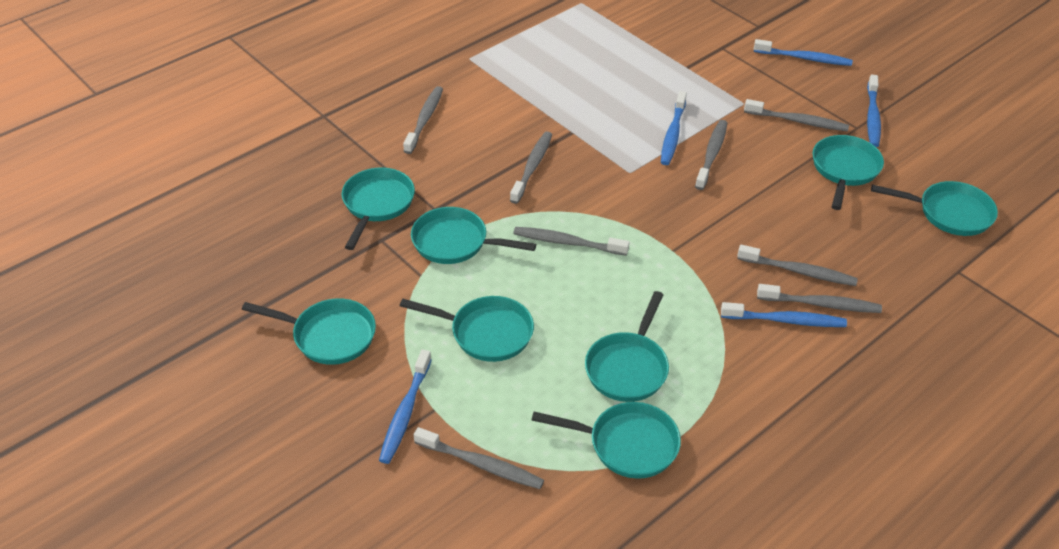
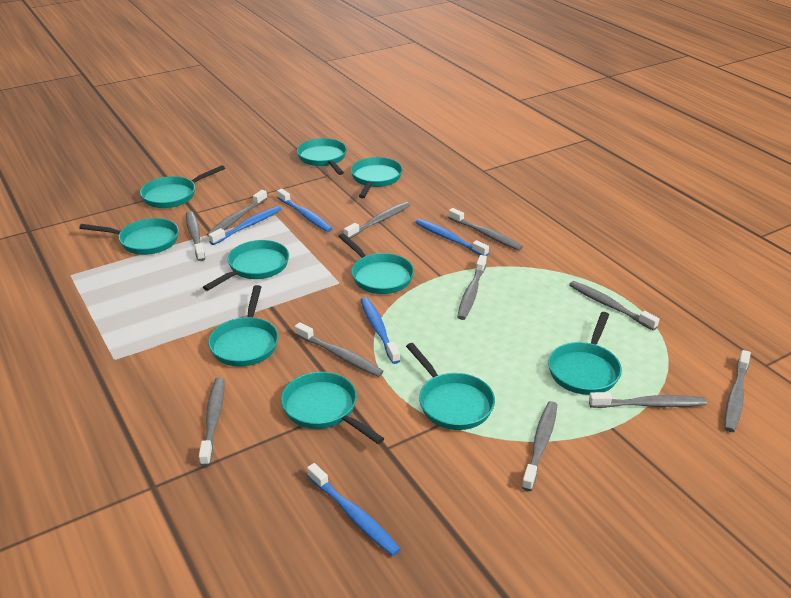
grey toothbrush: 8 -> 11
turquoise pan: 8 -> 10

